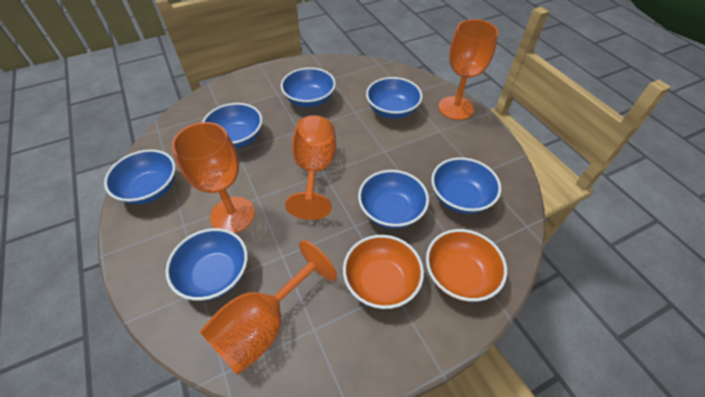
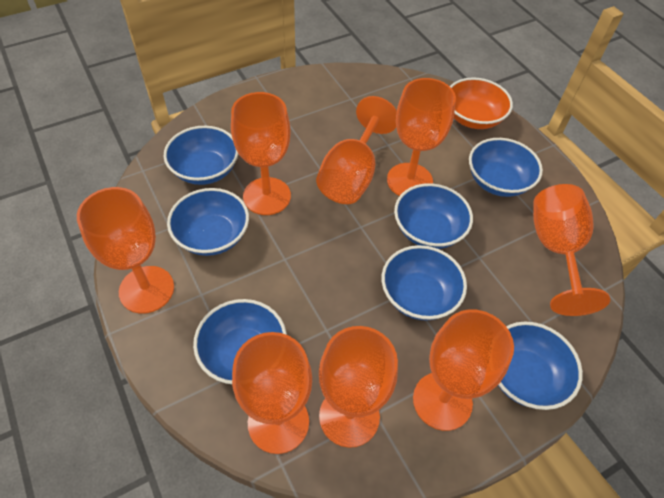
orange bowl: 2 -> 1
orange goblet: 4 -> 8

